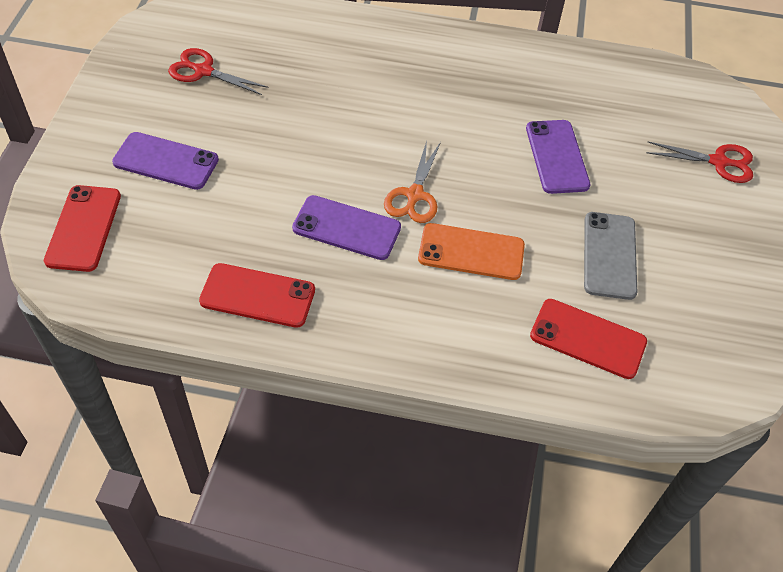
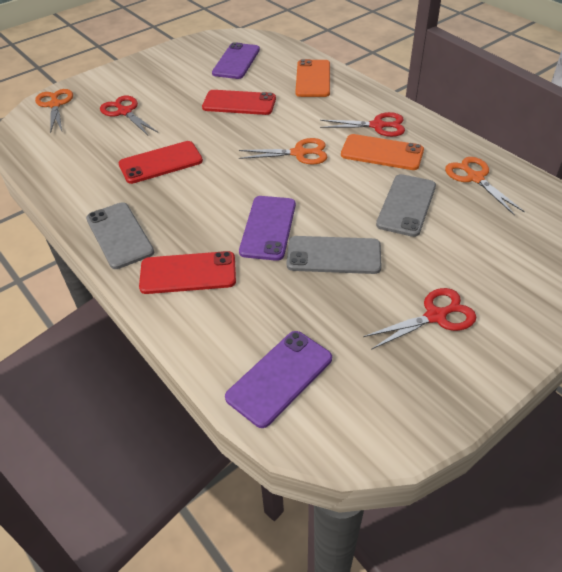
grey phone: 1 -> 3
orange phone: 1 -> 2
orange scissors: 1 -> 3
red scissors: 2 -> 3

